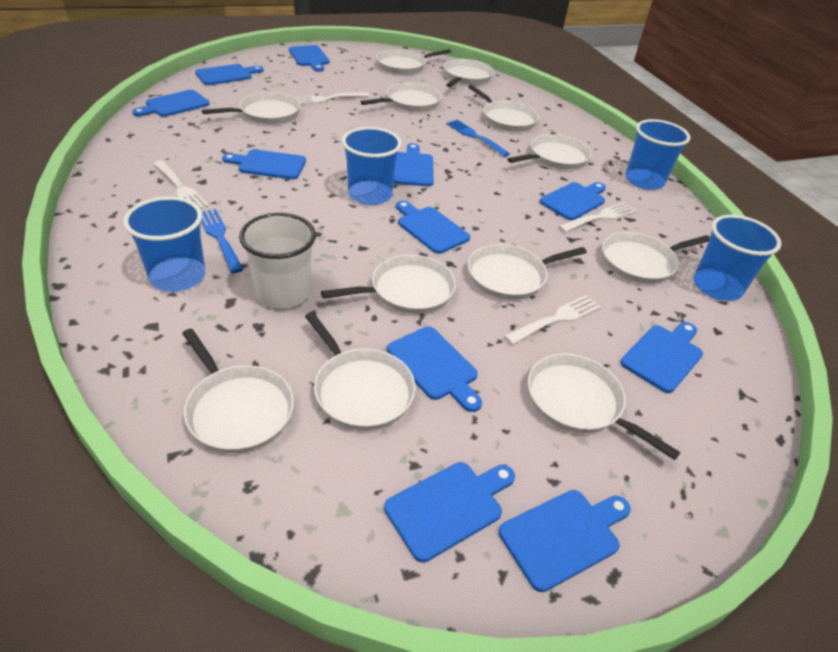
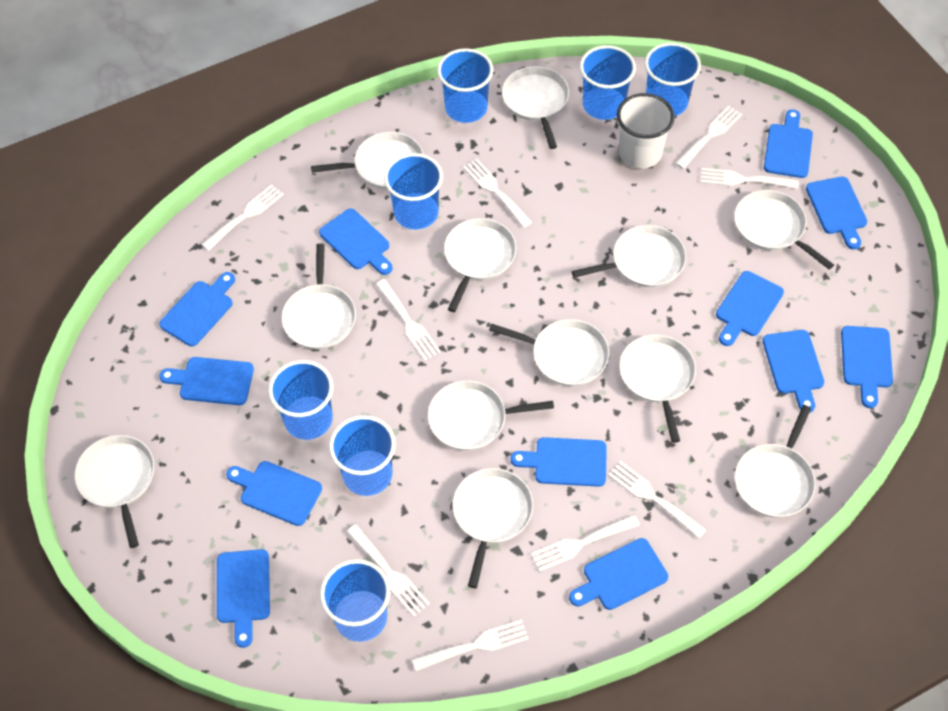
blue cup: 4 -> 7
blue cutting board: 11 -> 12
blue fork: 2 -> 0
white fork: 4 -> 9

